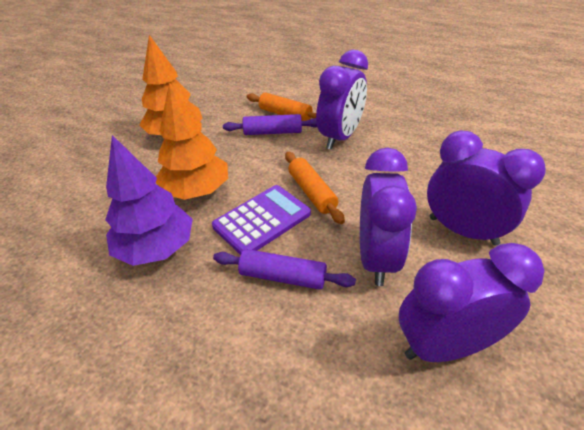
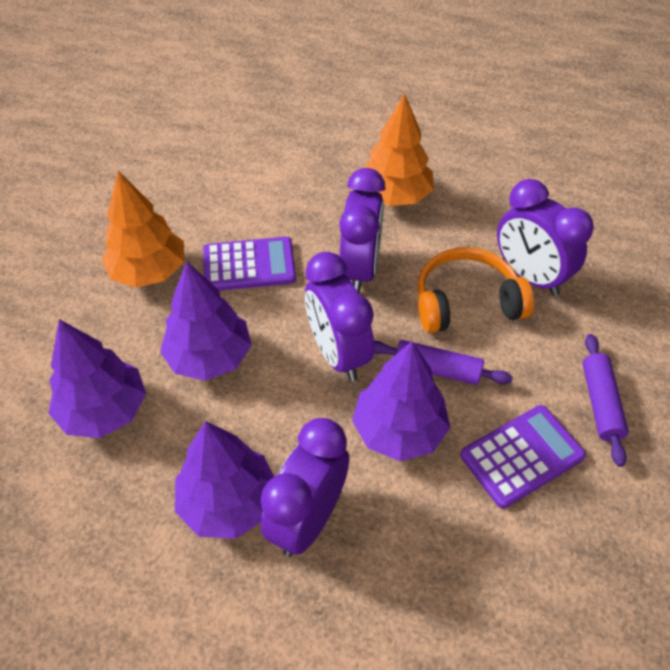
orange headphones: 0 -> 1
orange rolling pin: 2 -> 0
purple calculator: 1 -> 2
purple tree: 1 -> 4

